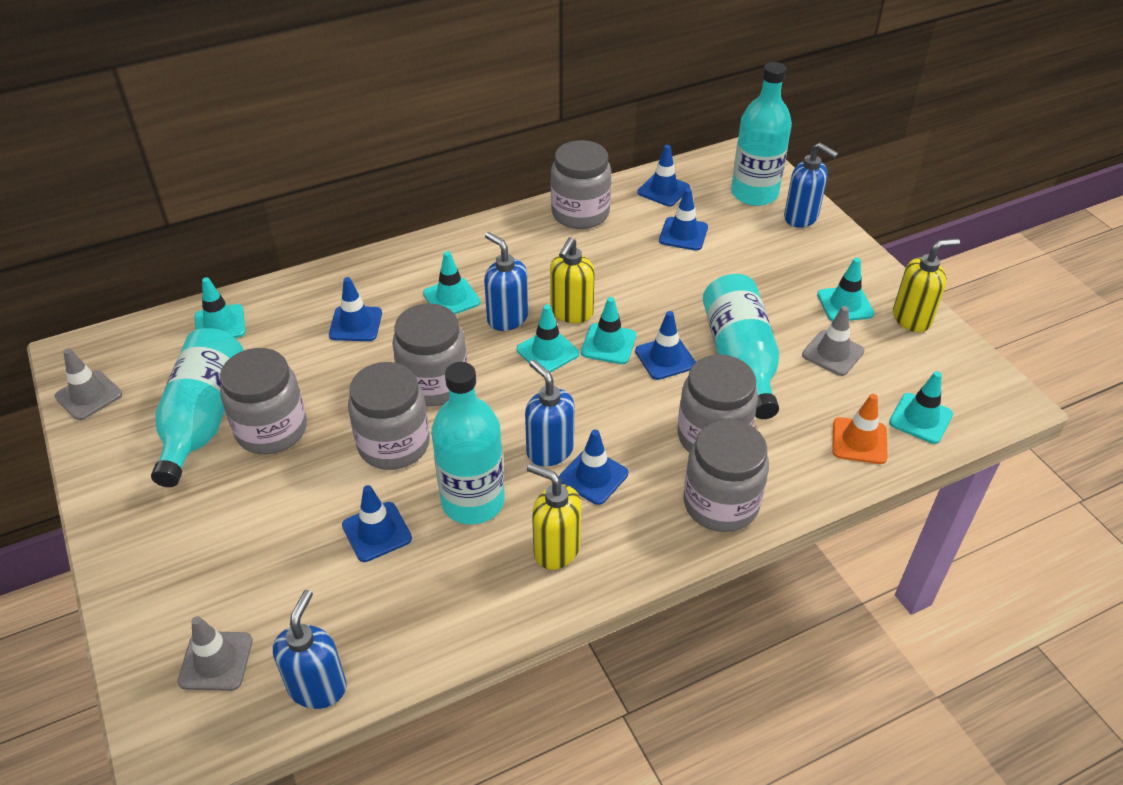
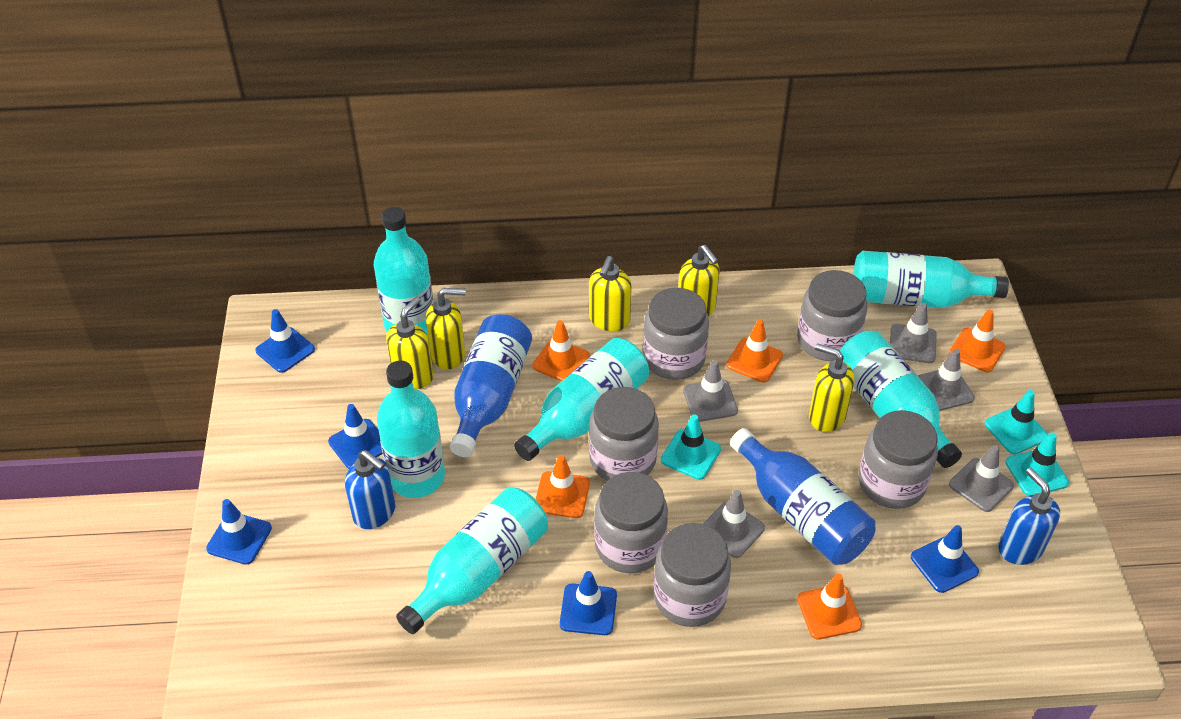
blue bottle: 0 -> 2
blue soap dispenser: 4 -> 2
blue traffic cone: 6 -> 5
grey traffic cone: 3 -> 5
orange traffic cone: 1 -> 5
turquoise bottle: 4 -> 6
turquoise traffic cone: 6 -> 3
yellow soap dispenser: 3 -> 5

